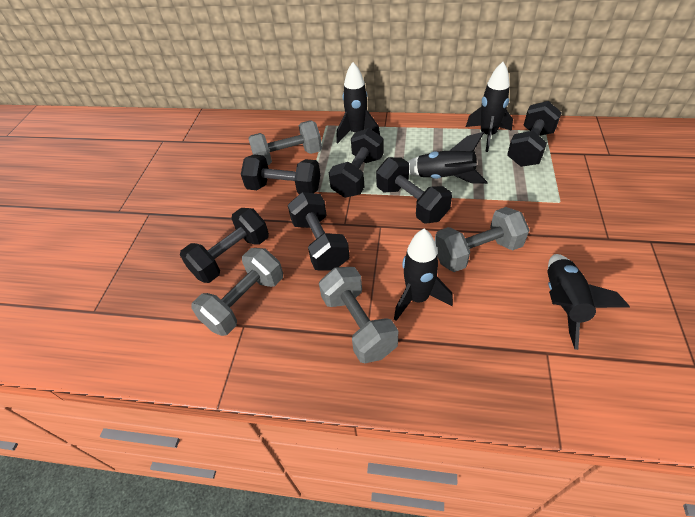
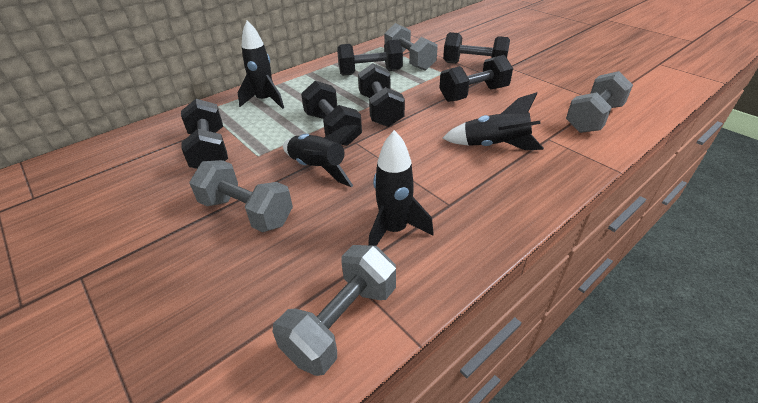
black rocket: 5 -> 4

